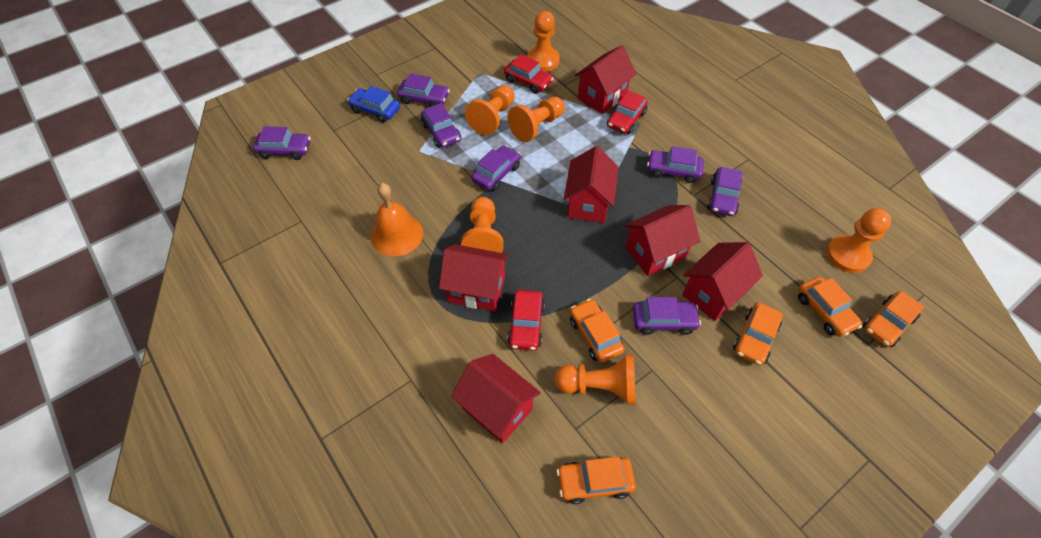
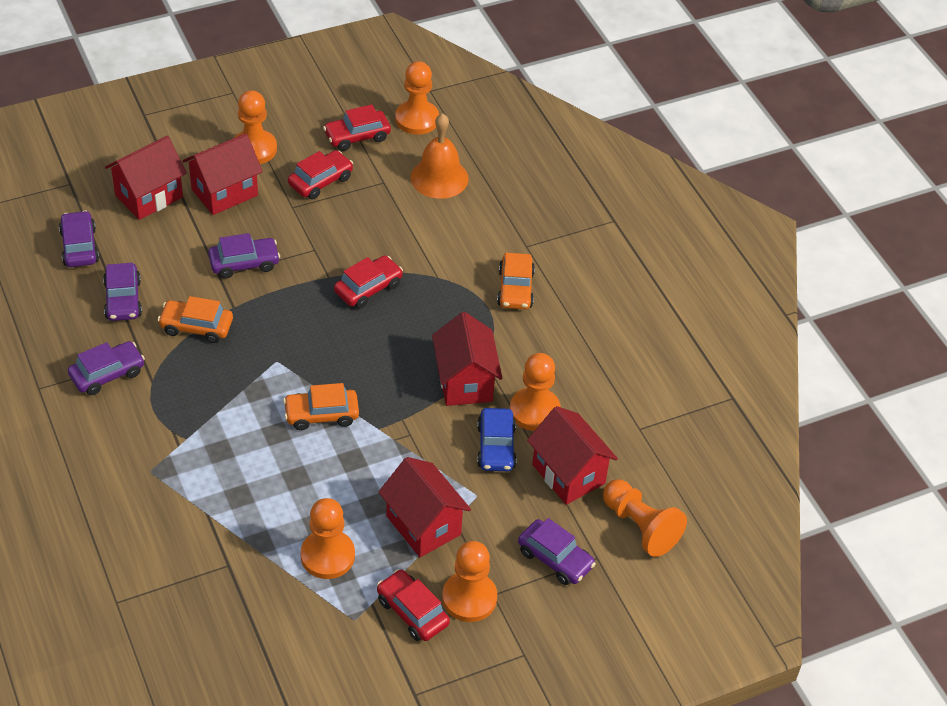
orange car: 5 -> 3
purple car: 7 -> 5
red car: 3 -> 4
red house: 6 -> 5

